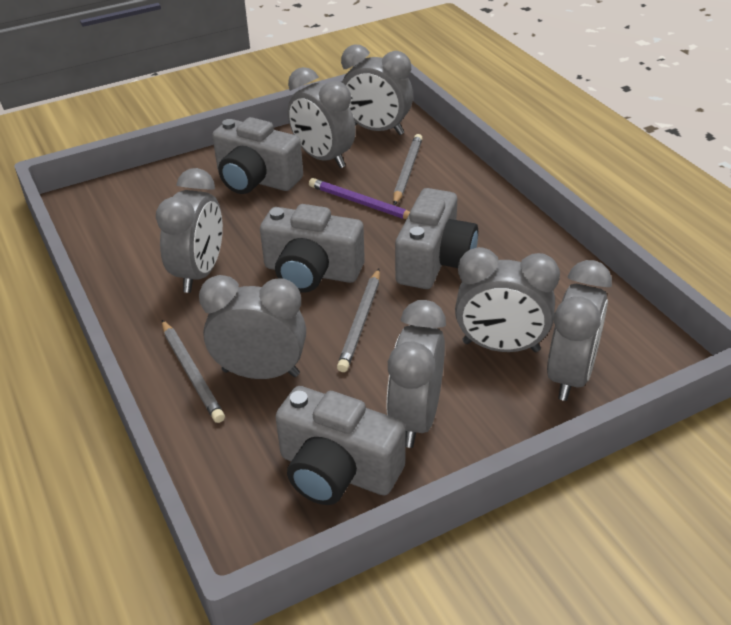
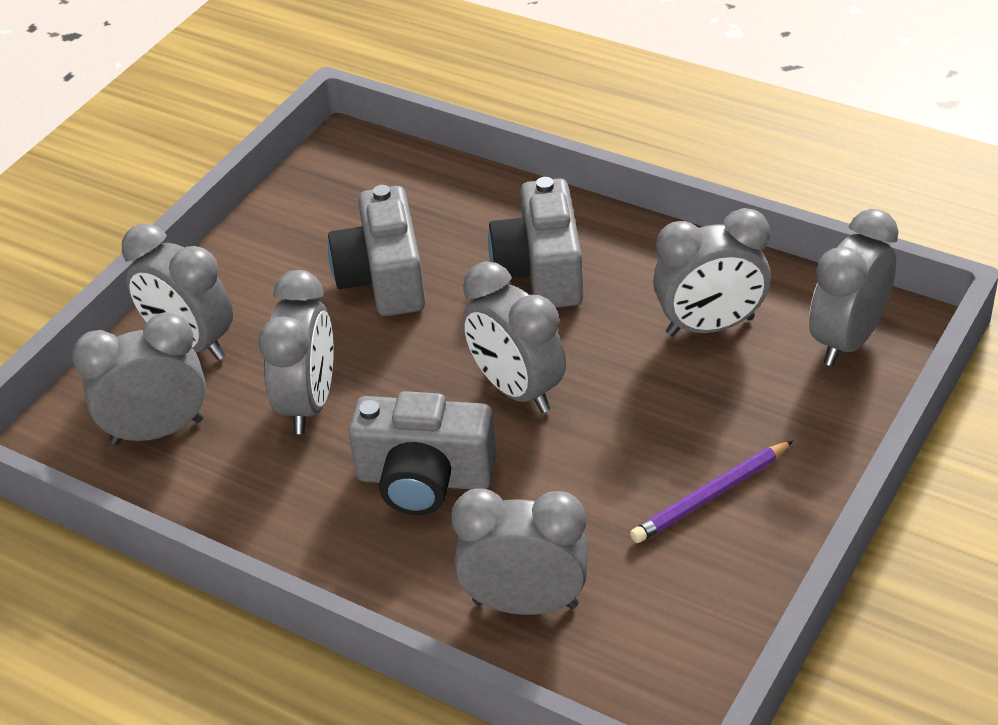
grey camera: 4 -> 3
grey pencil: 3 -> 0

